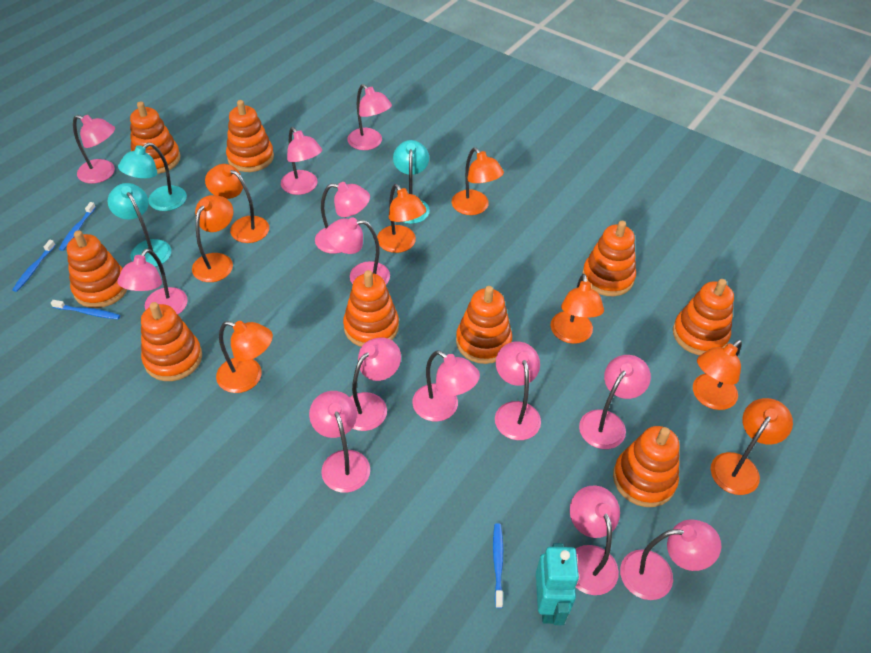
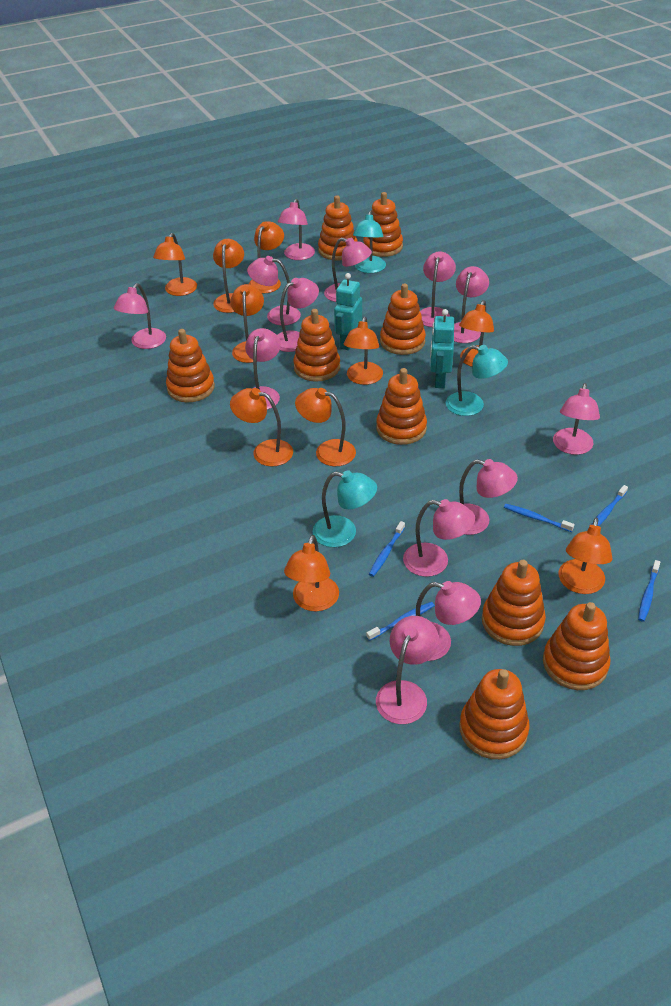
blue toothbrush: 4 -> 5
orange lamp: 8 -> 10
turquoise robot: 1 -> 2

